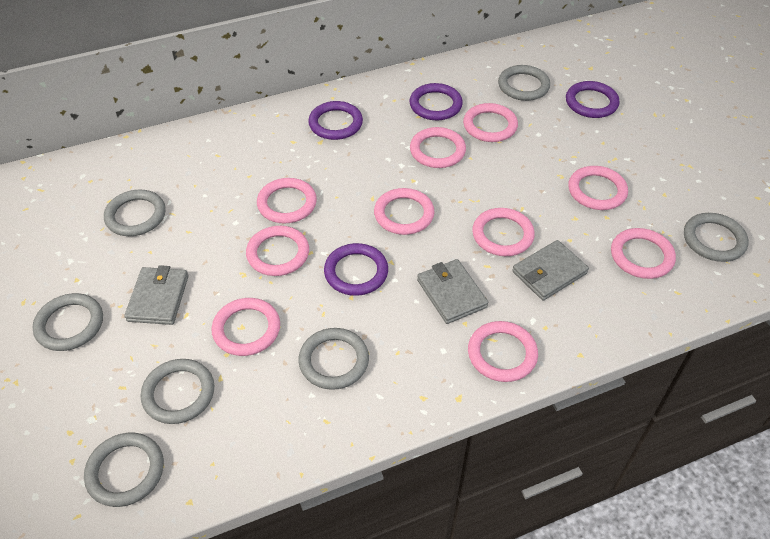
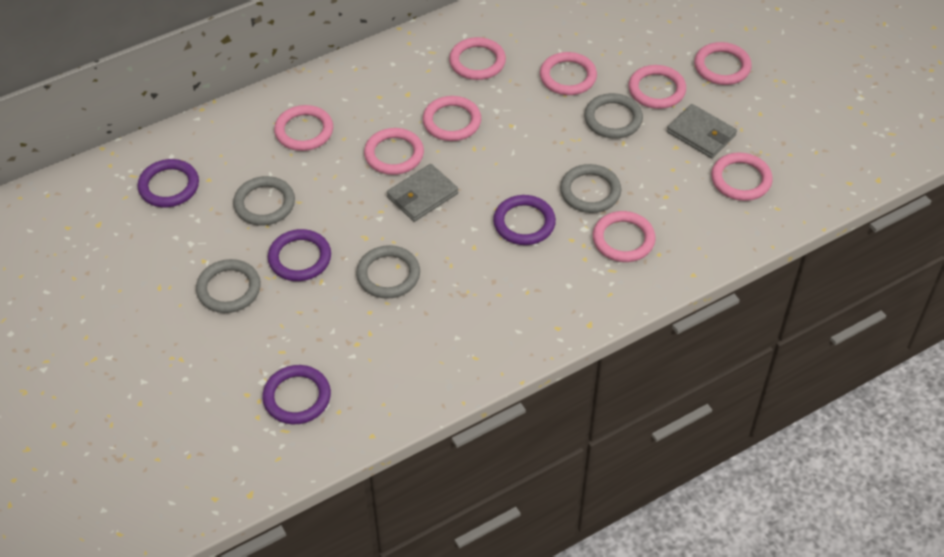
grey ring: 7 -> 5
grey wallet: 3 -> 2
pink ring: 10 -> 9

